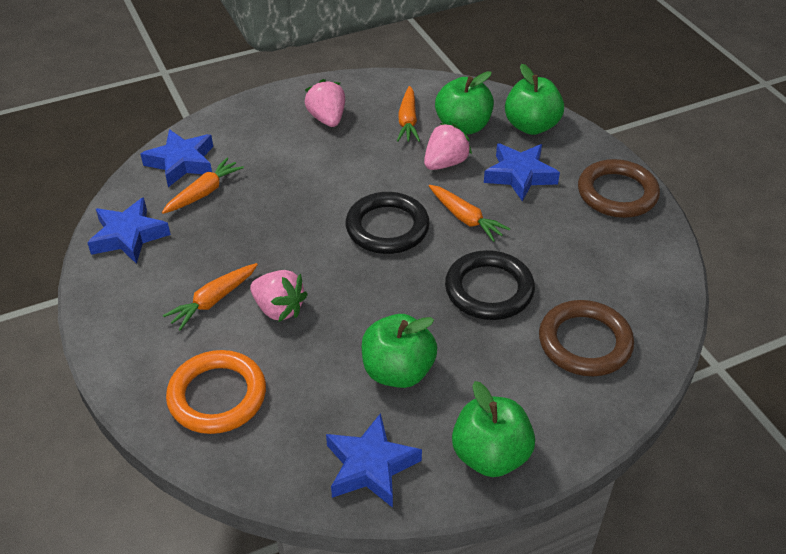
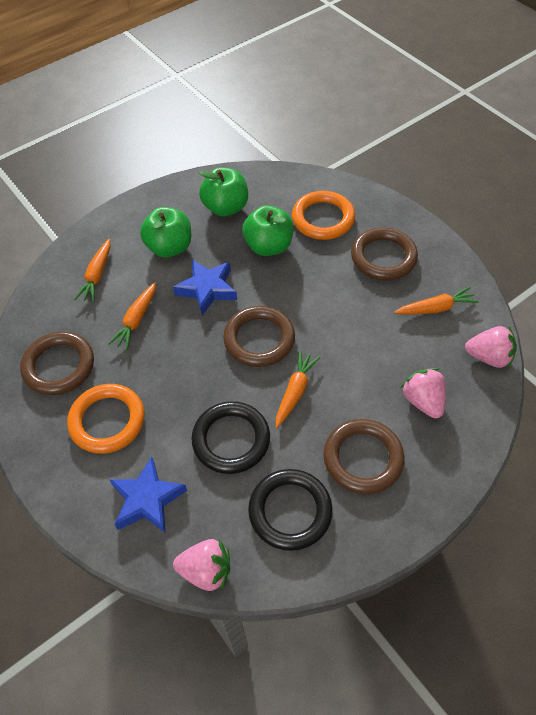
blue star: 4 -> 2
brown ring: 2 -> 4
green apple: 4 -> 3
orange ring: 1 -> 2

